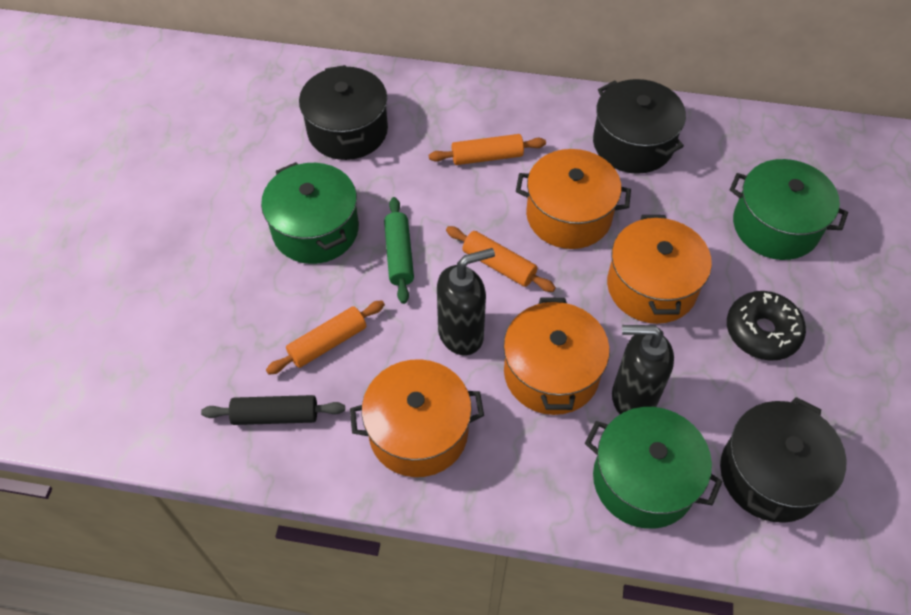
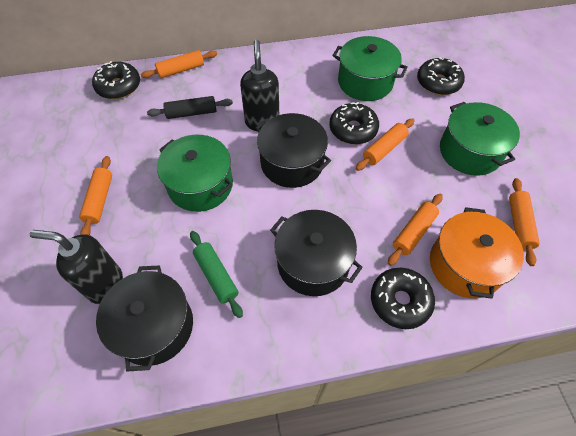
black donut: 1 -> 4
orange pot: 4 -> 1
orange rolling pin: 3 -> 5

